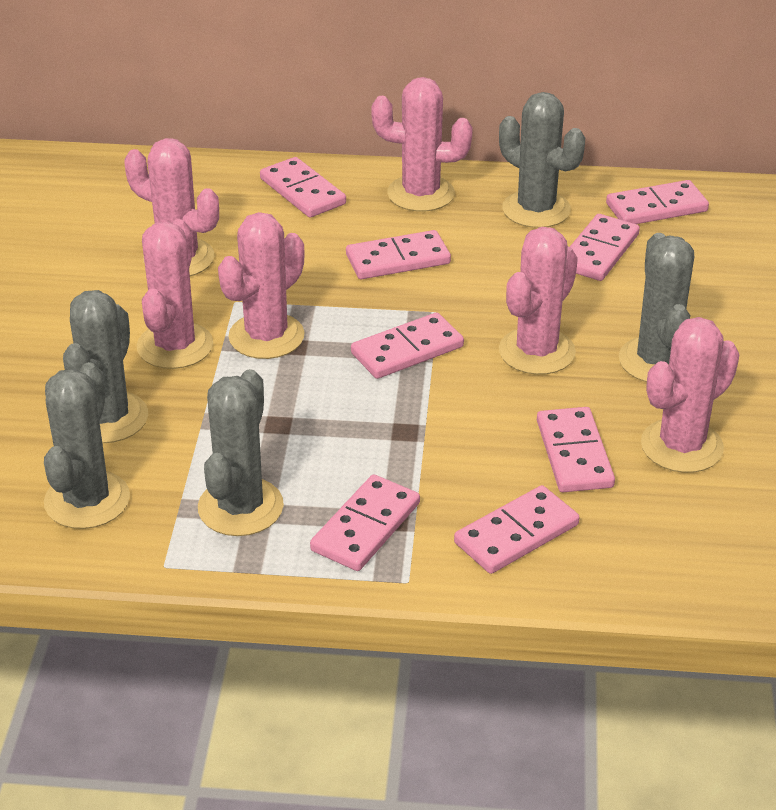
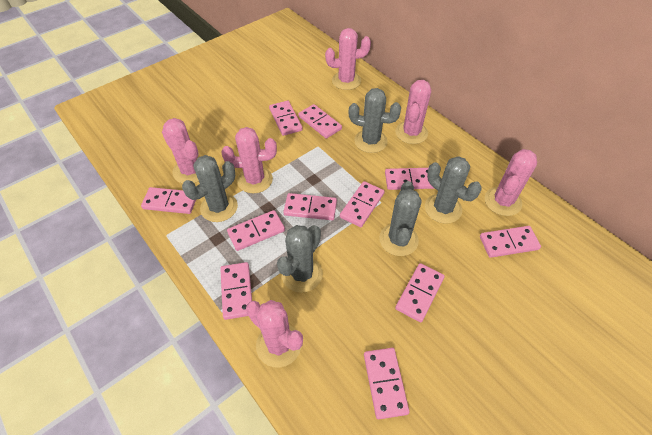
pink domino: 8 -> 11

